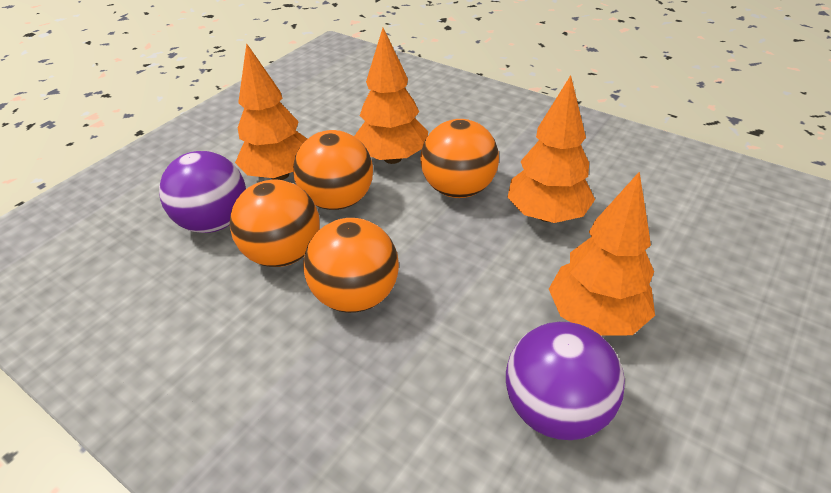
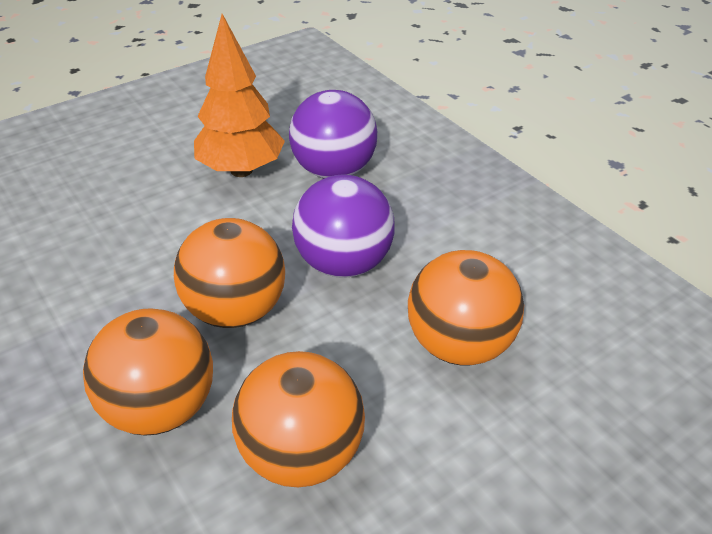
orange tree: 4 -> 1

